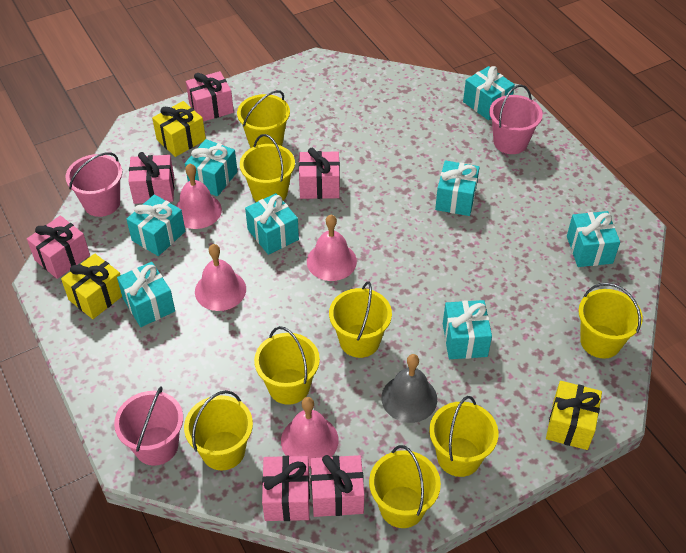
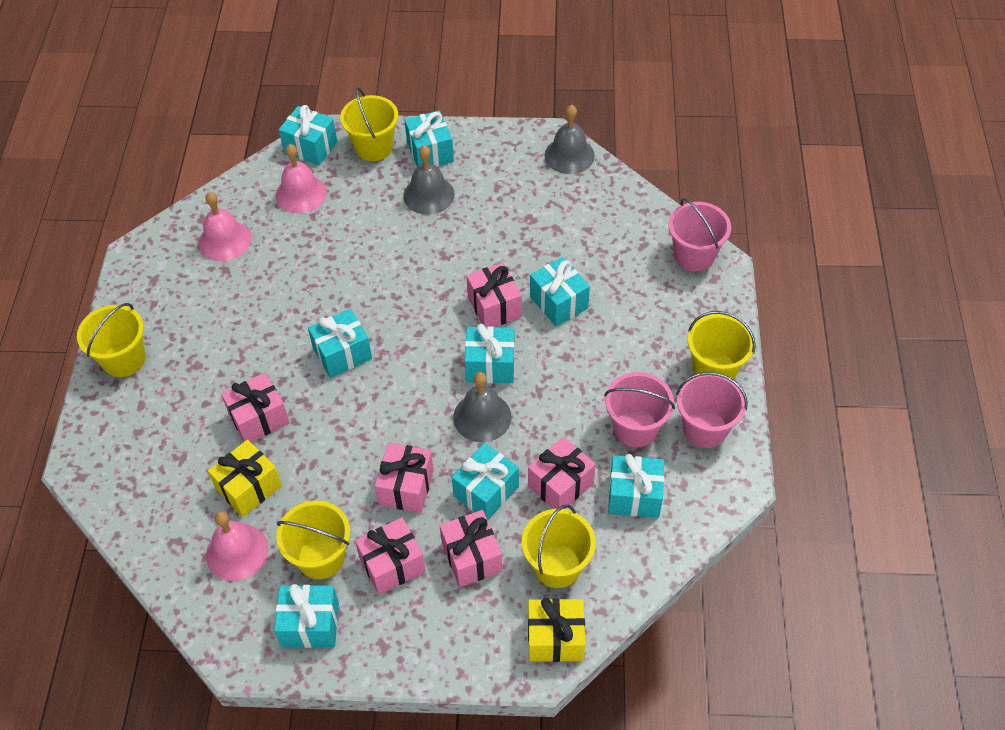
grey bell: 1 -> 3
pink bell: 4 -> 3
yellow bucket: 8 -> 5
yellow gift: 3 -> 2

